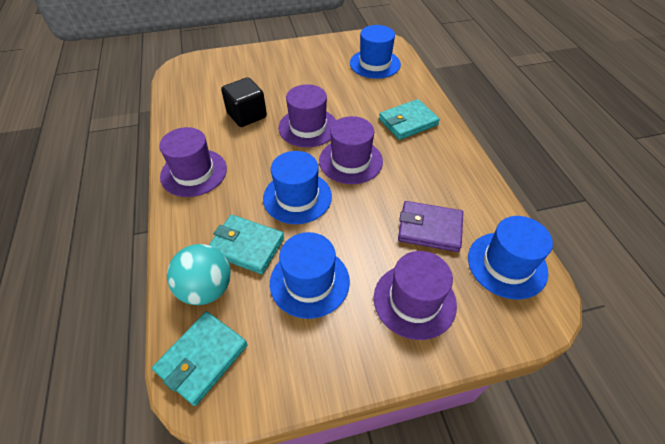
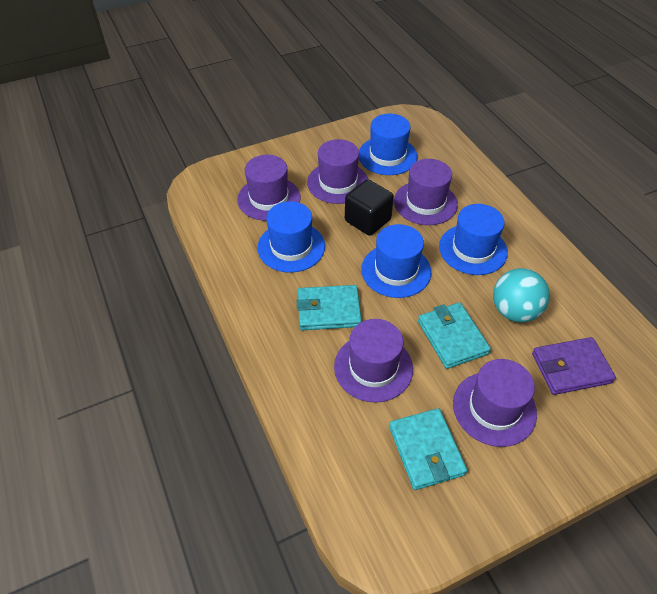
purple hat: 4 -> 5

